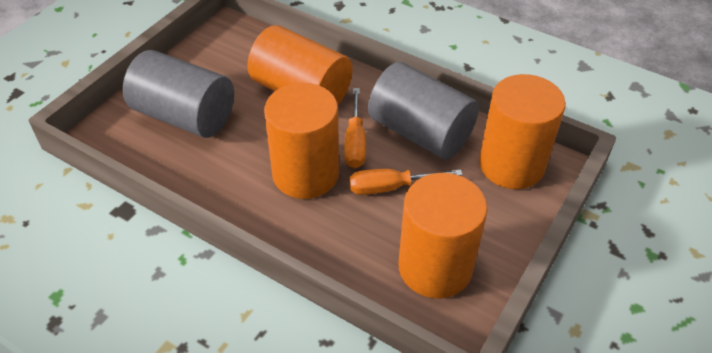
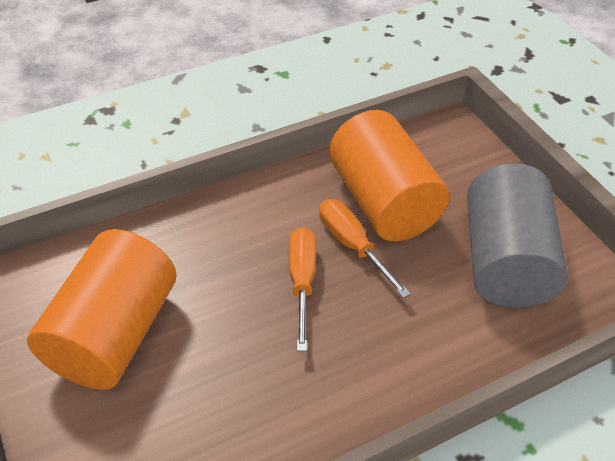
grey cylinder: 2 -> 1
orange cylinder: 4 -> 2

